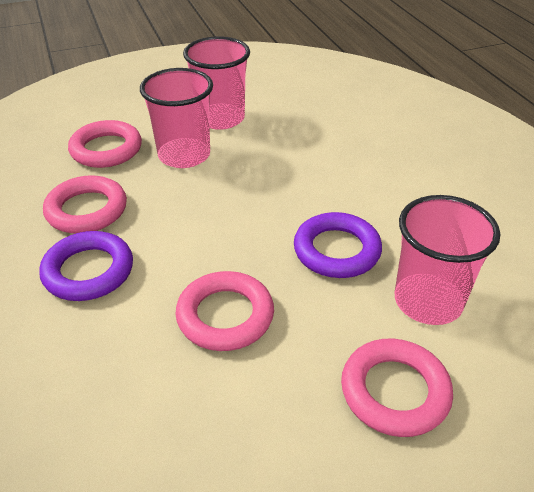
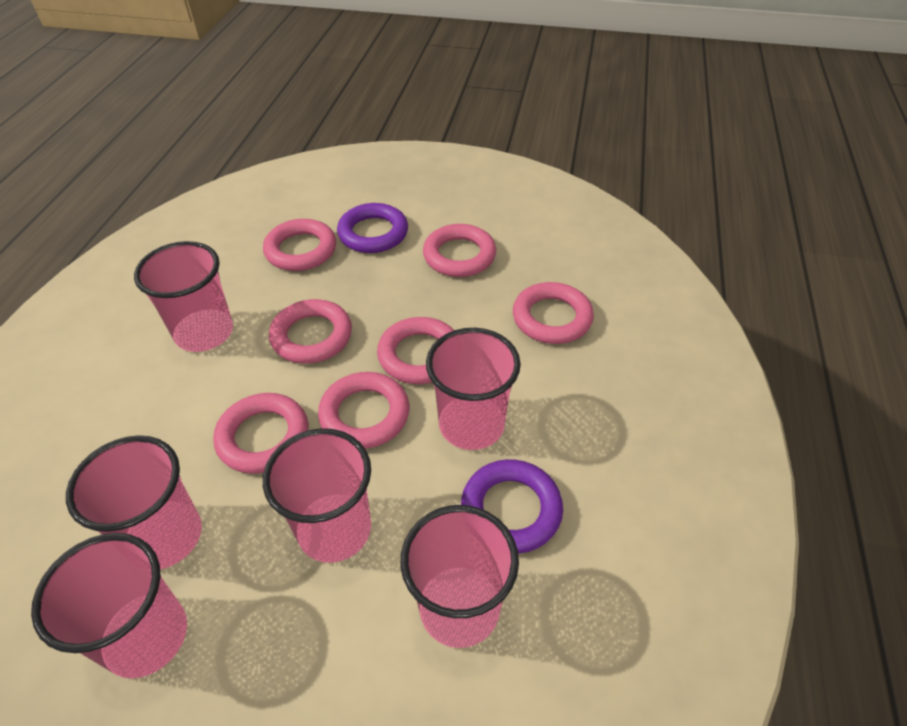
pink cup: 3 -> 6
pink ring: 4 -> 7

